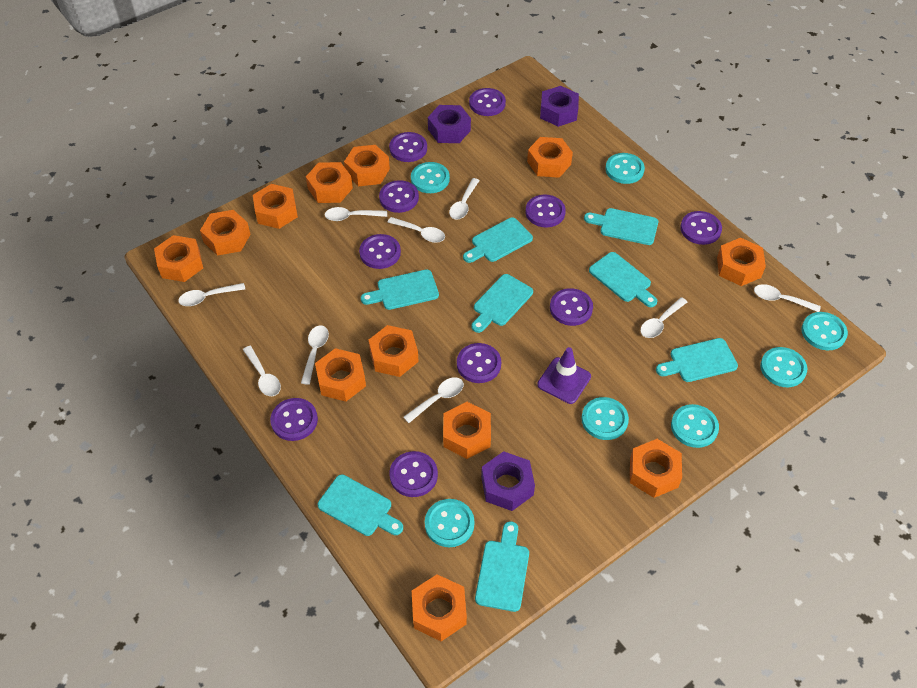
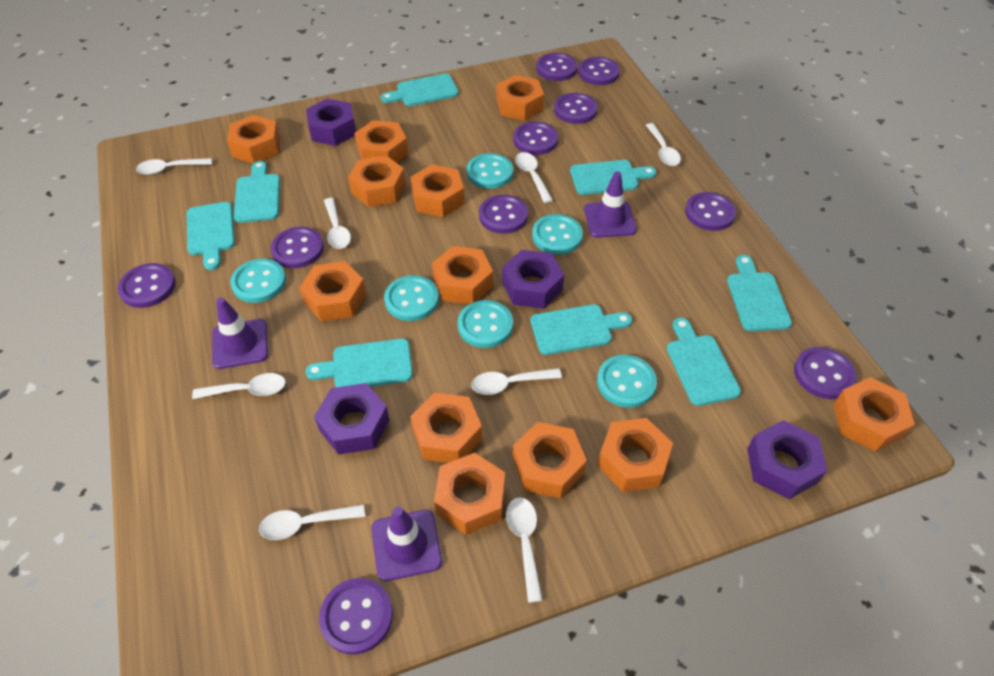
purple nut: 3 -> 4
purple traffic cone: 1 -> 3
turquoise button: 7 -> 6
white spoon: 9 -> 8

